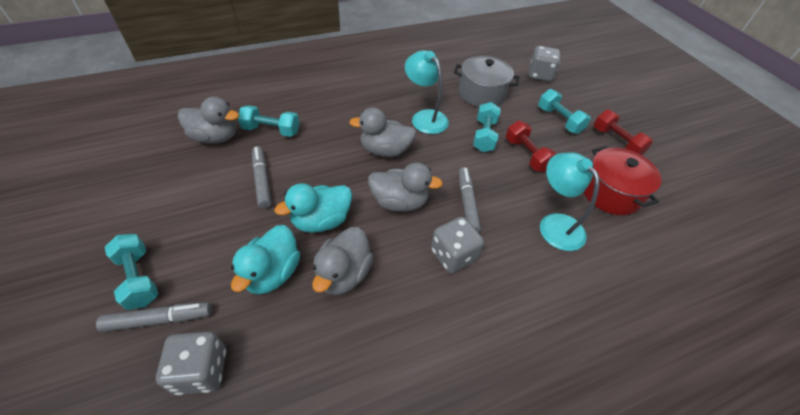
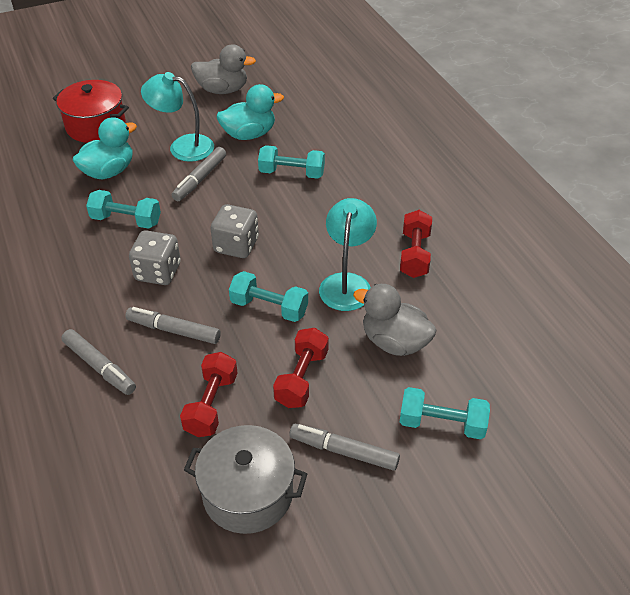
grey dice: 3 -> 2
grey duck: 4 -> 2
grey marker: 3 -> 4
red dumbbell: 2 -> 3

